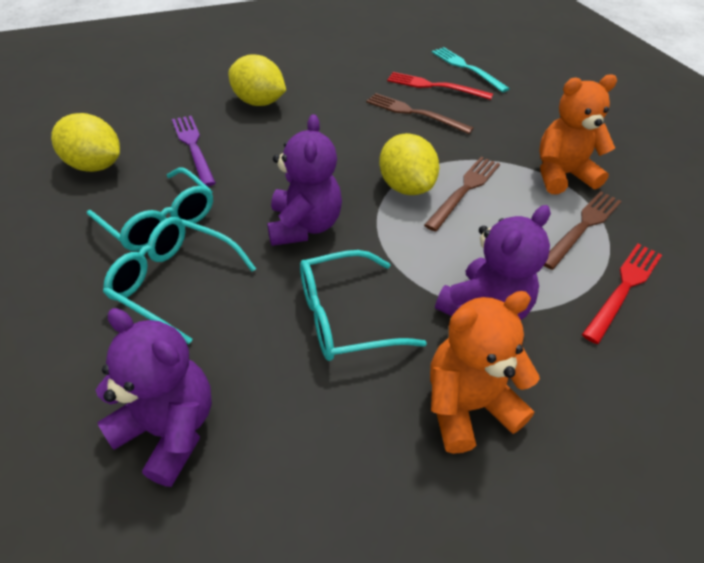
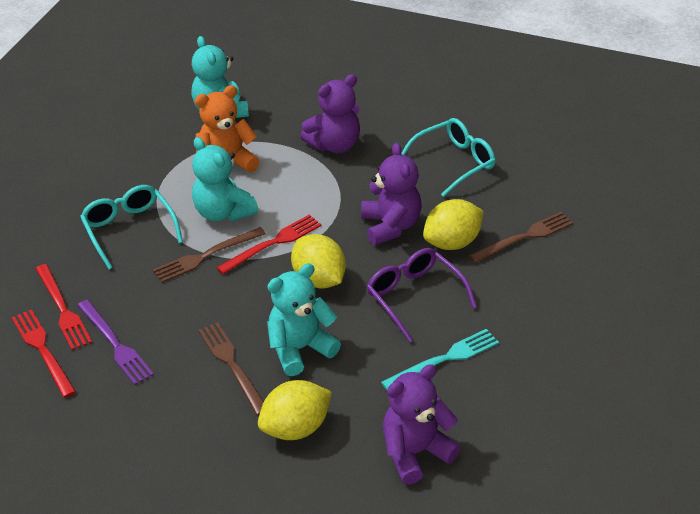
orange teddy bear: 2 -> 1
purple glasses: 0 -> 1
red fork: 2 -> 3
turquoise glasses: 3 -> 2
turquoise teddy bear: 0 -> 3

